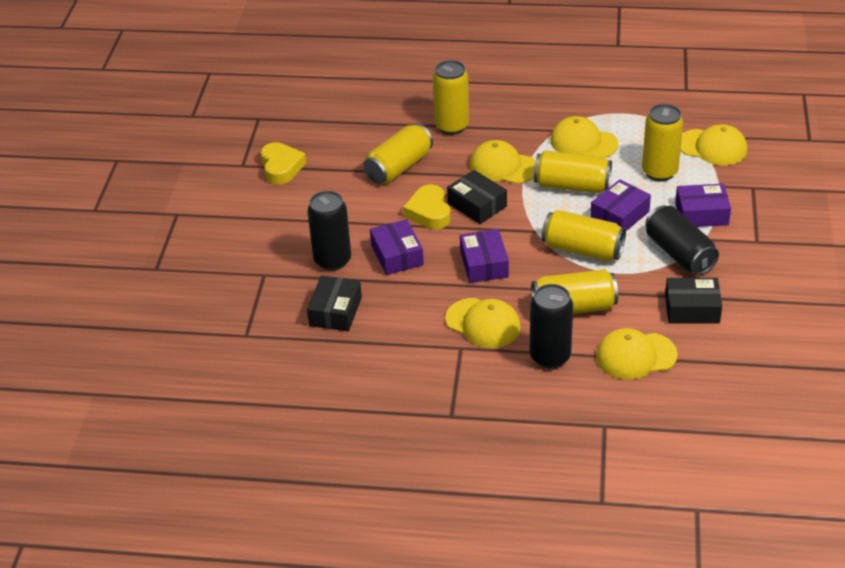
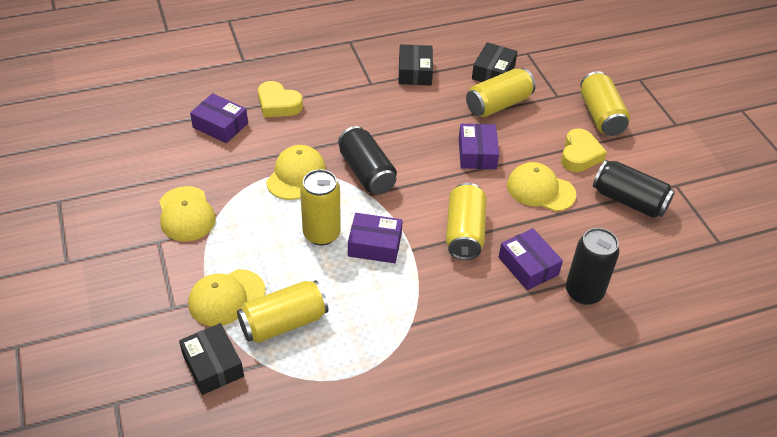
yellow can: 6 -> 5
yellow cap: 5 -> 4

